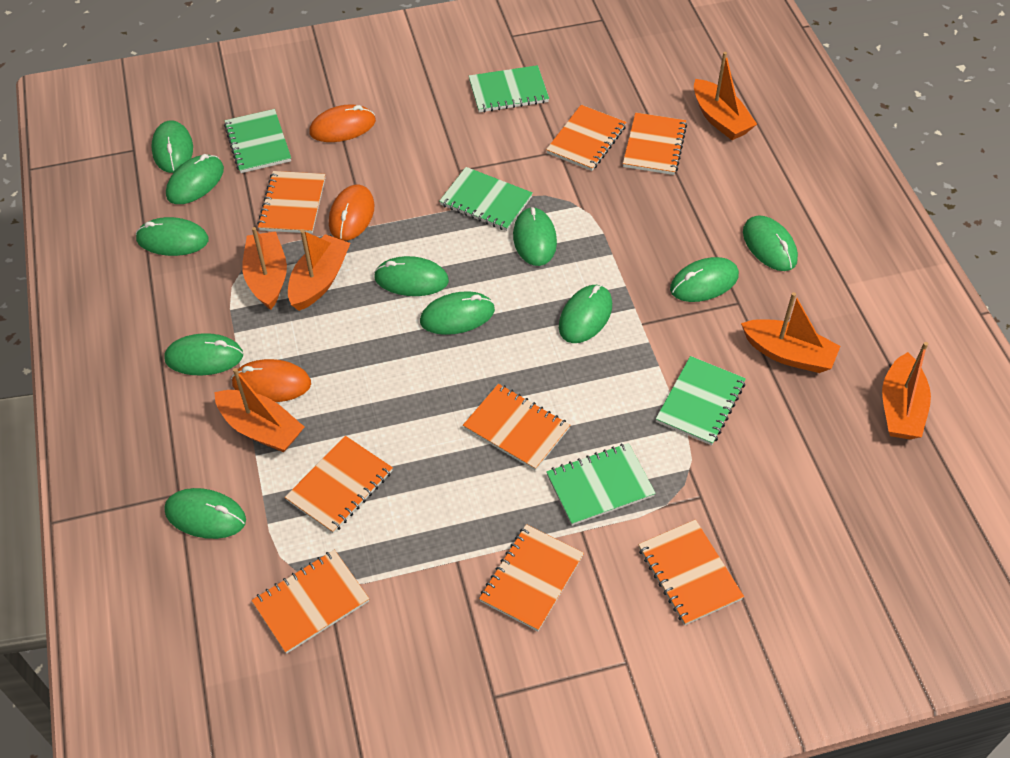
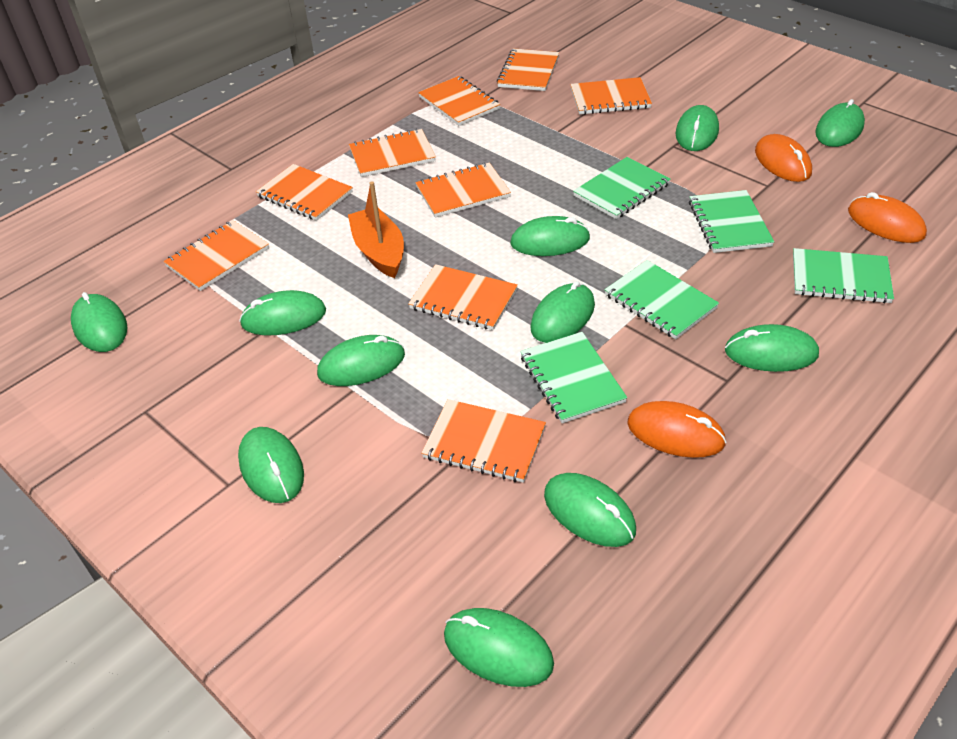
orange boat: 6 -> 1
orange notebook: 8 -> 9

